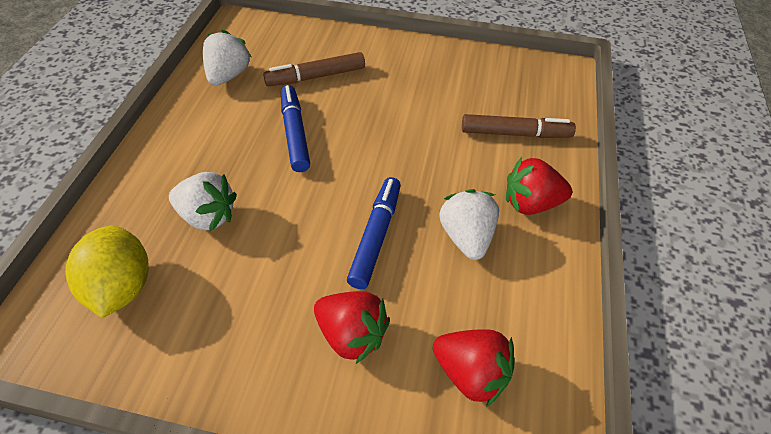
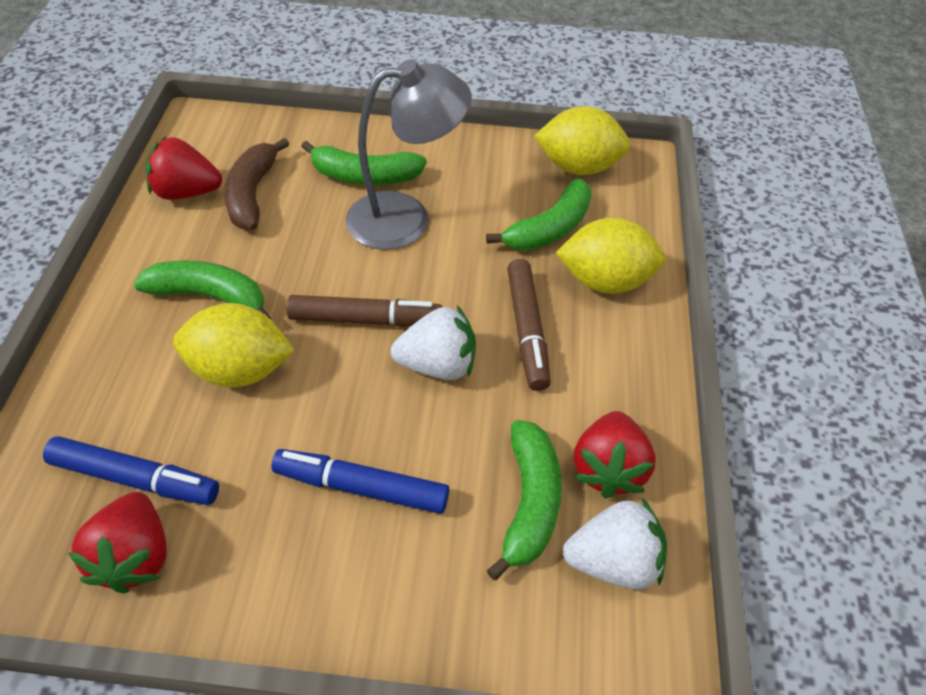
brown banana: 0 -> 1
green banana: 0 -> 4
grey lamp: 0 -> 1
white strawberry: 3 -> 2
yellow lemon: 1 -> 3

